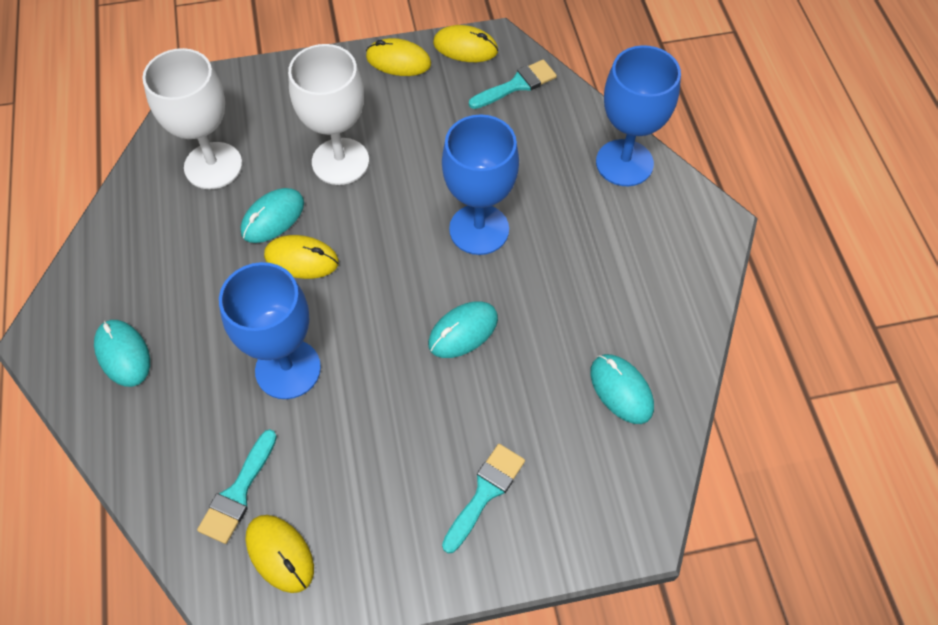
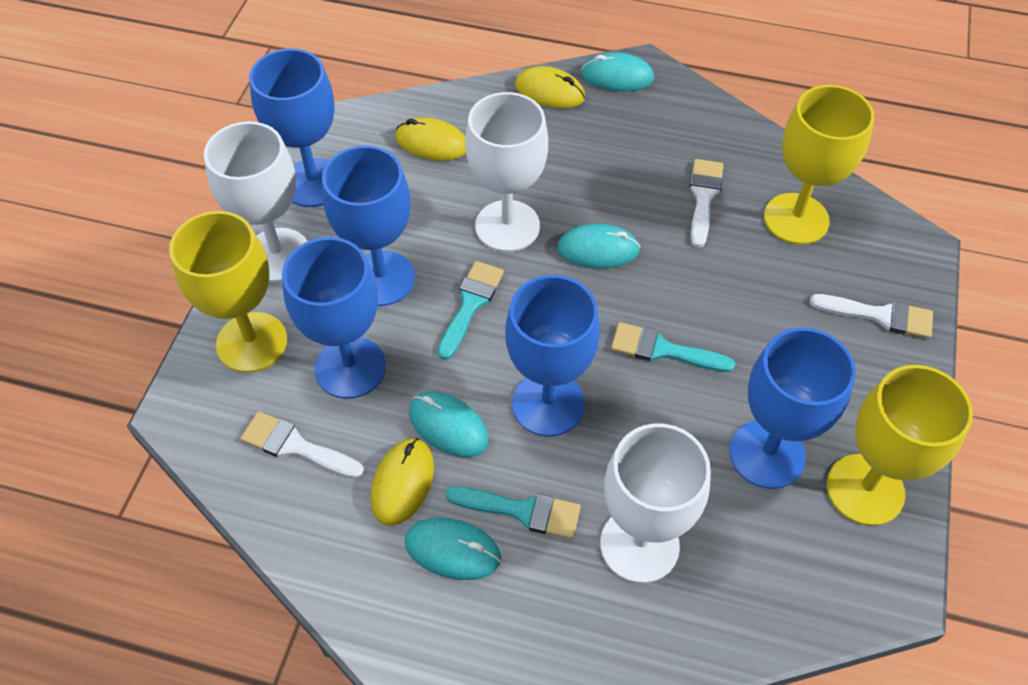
blue goblet: 3 -> 5
white brush: 0 -> 3
white goblet: 2 -> 3
yellow goblet: 0 -> 3
yellow mouse: 4 -> 3

